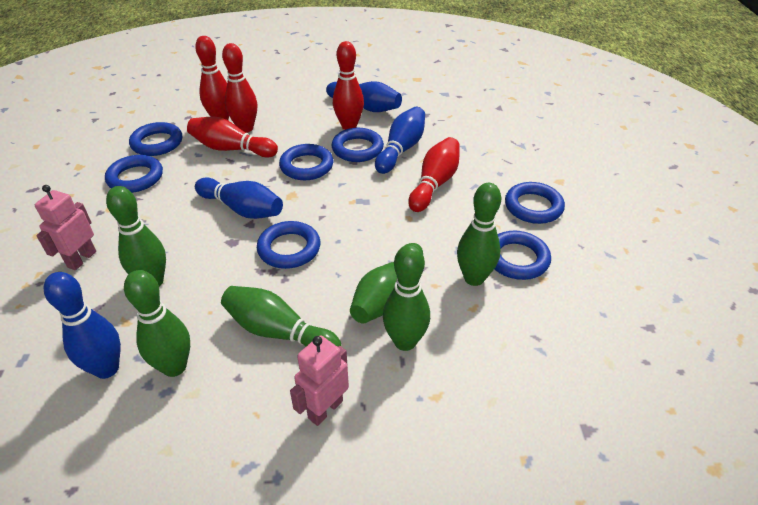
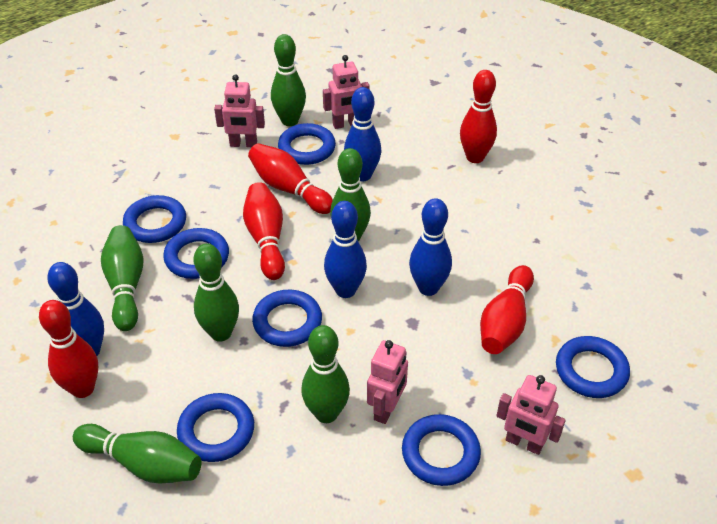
pink robot: 2 -> 4

